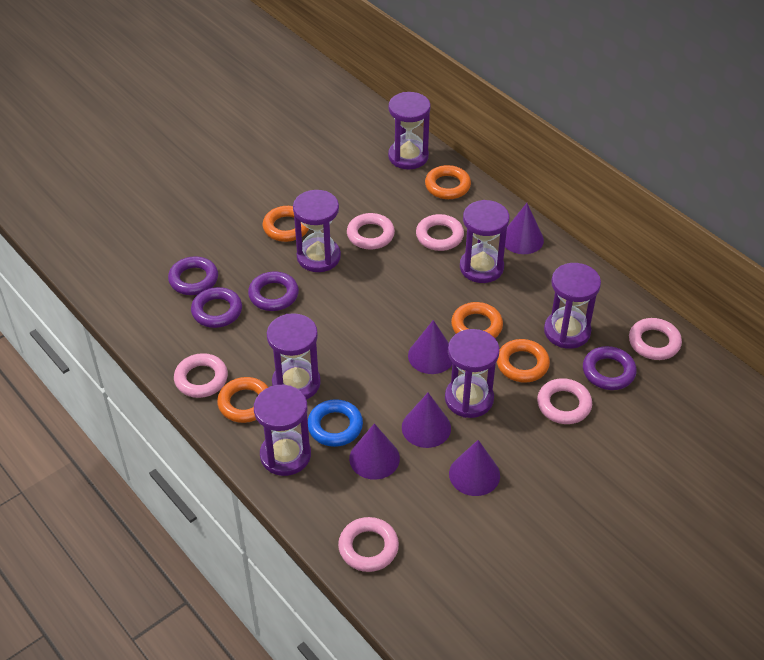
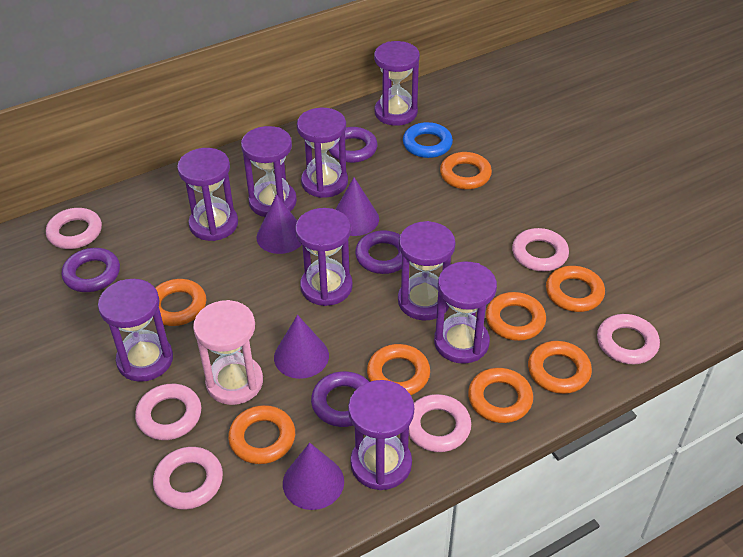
orange ring: 5 -> 8
pink hourglass: 0 -> 1
purple cone: 5 -> 4
purple hourglass: 7 -> 9

